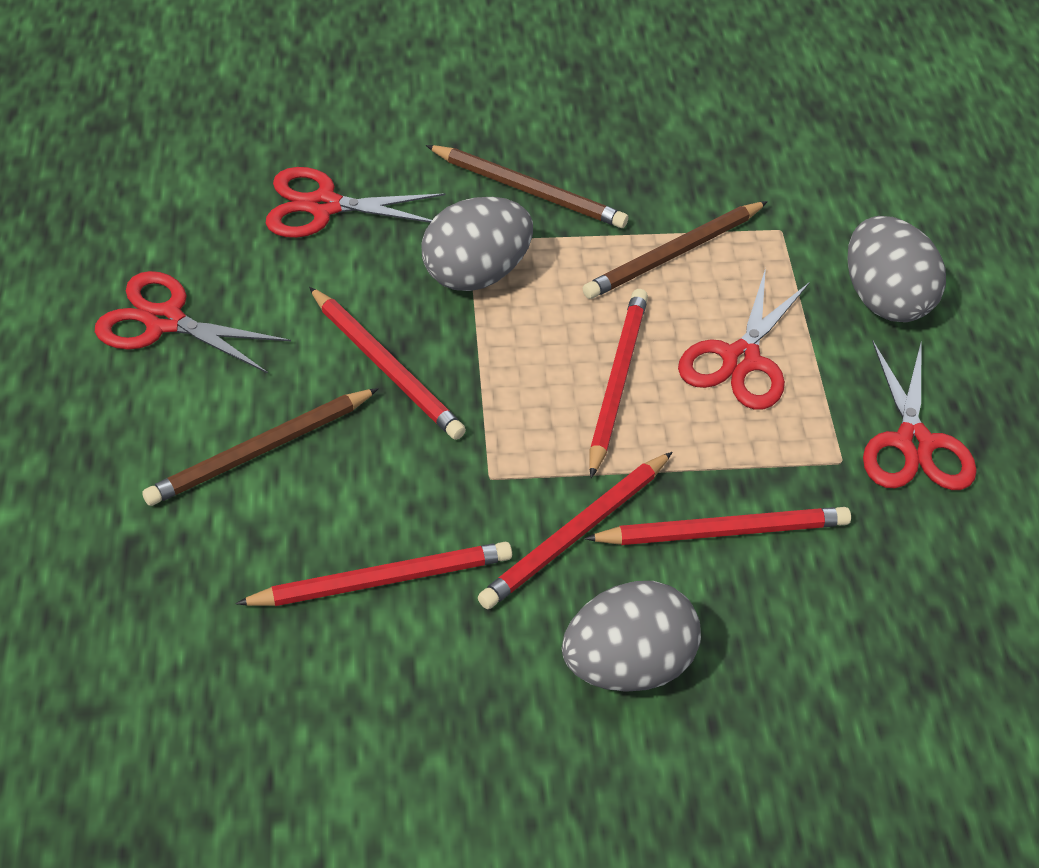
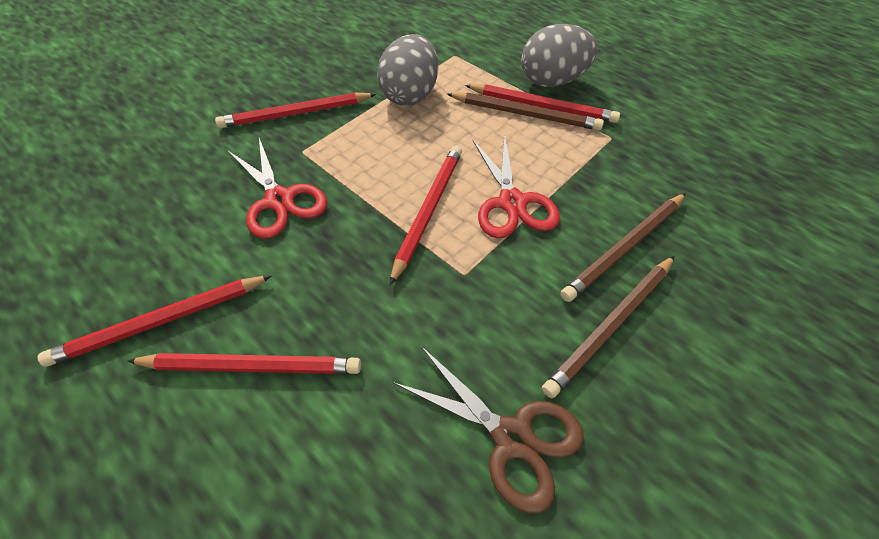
brown scissors: 0 -> 1
grey egg: 3 -> 2
red scissors: 4 -> 2

